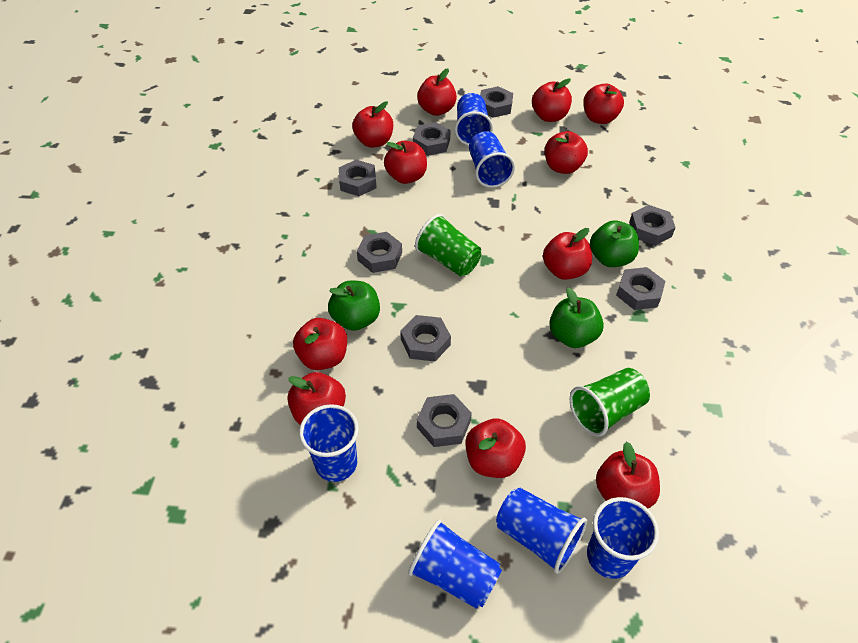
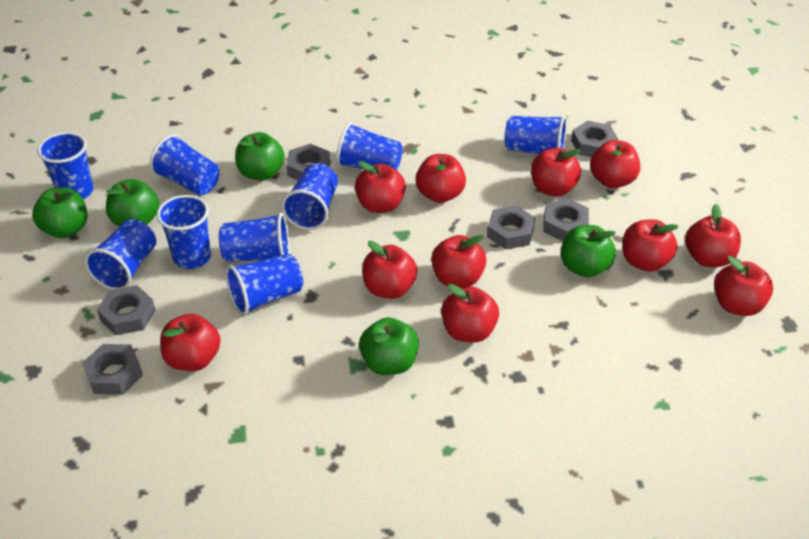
blue cup: 6 -> 9
green apple: 3 -> 5
green cup: 2 -> 0
grey nut: 8 -> 6

